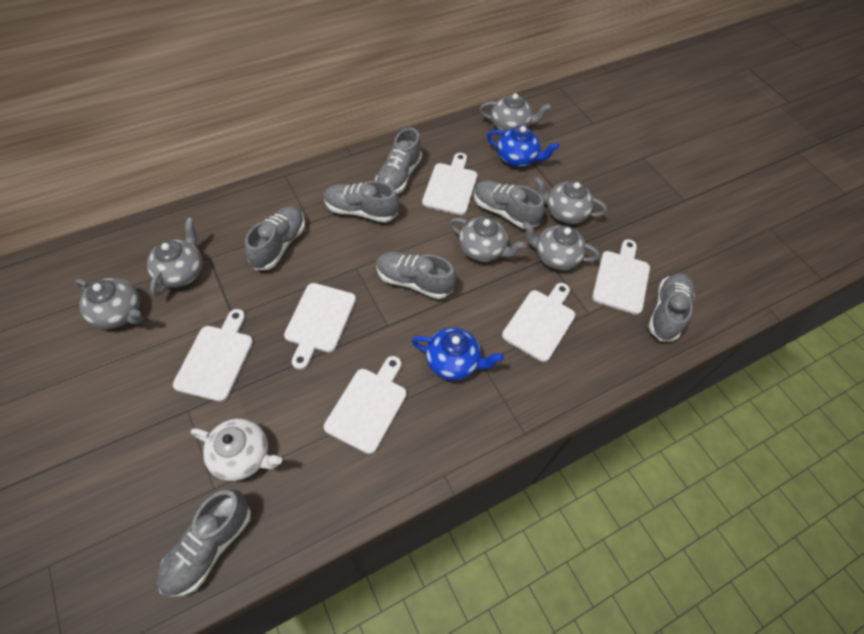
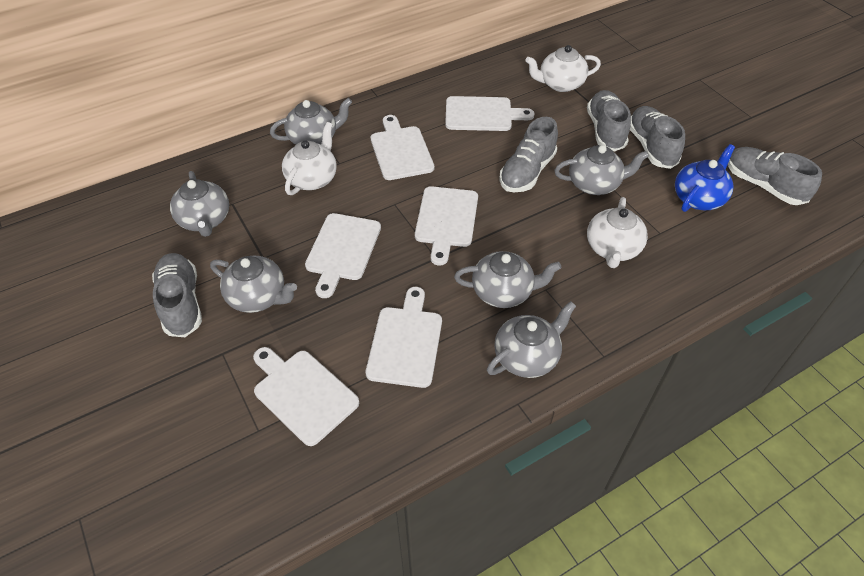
blue teapot: 2 -> 1
grey shoe: 7 -> 5
white teapot: 1 -> 3

